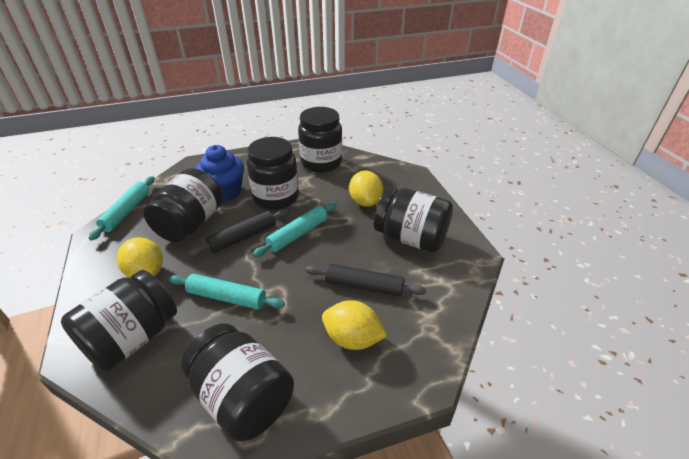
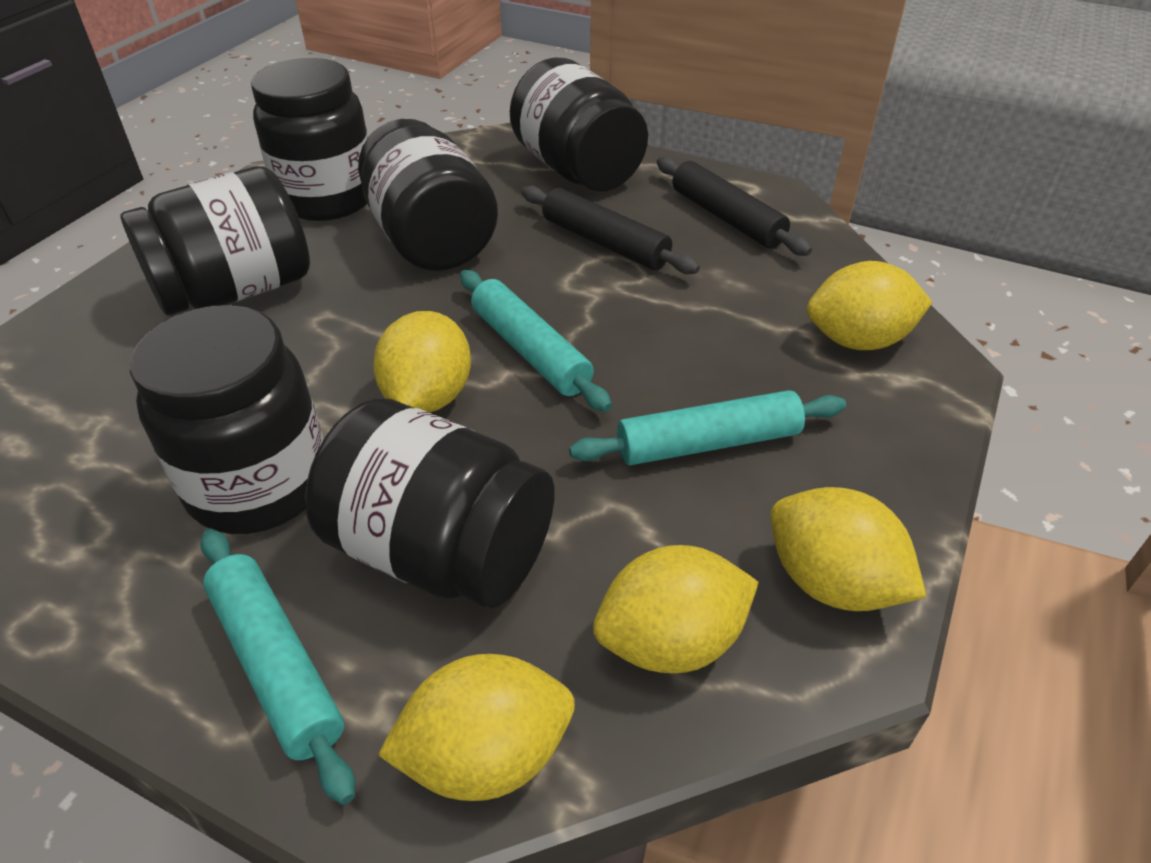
blue cupcake: 1 -> 0
yellow lemon: 3 -> 5

